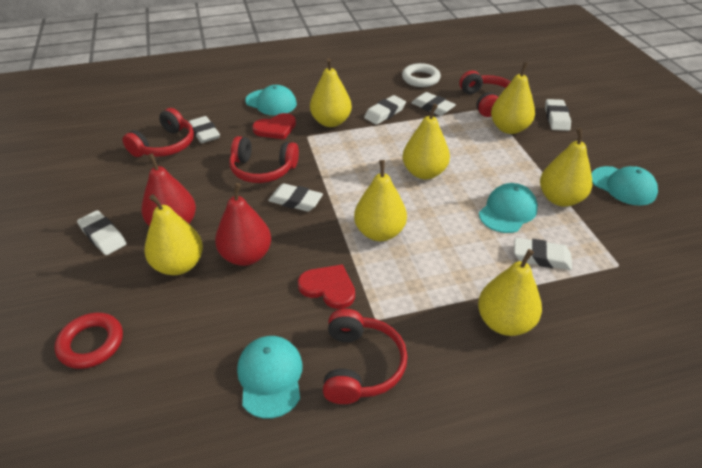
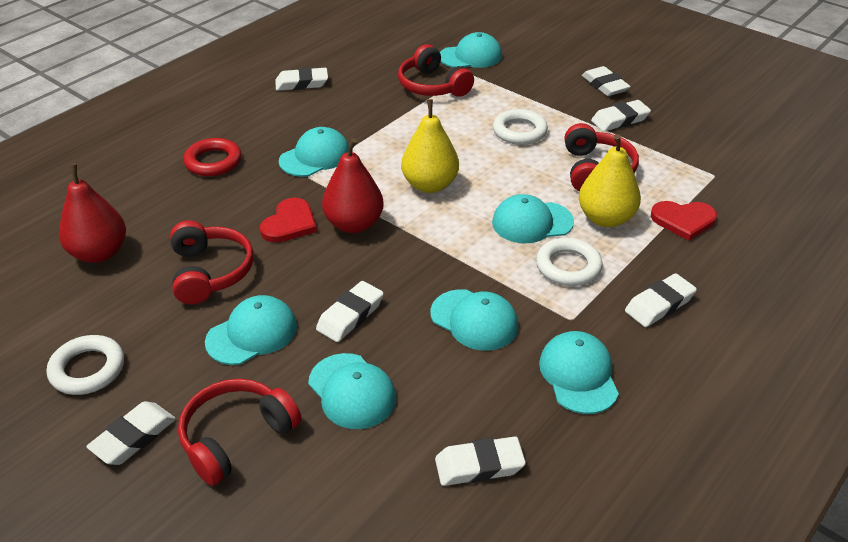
turquoise cap: 4 -> 7
white ring: 1 -> 3
yellow pear: 7 -> 2

